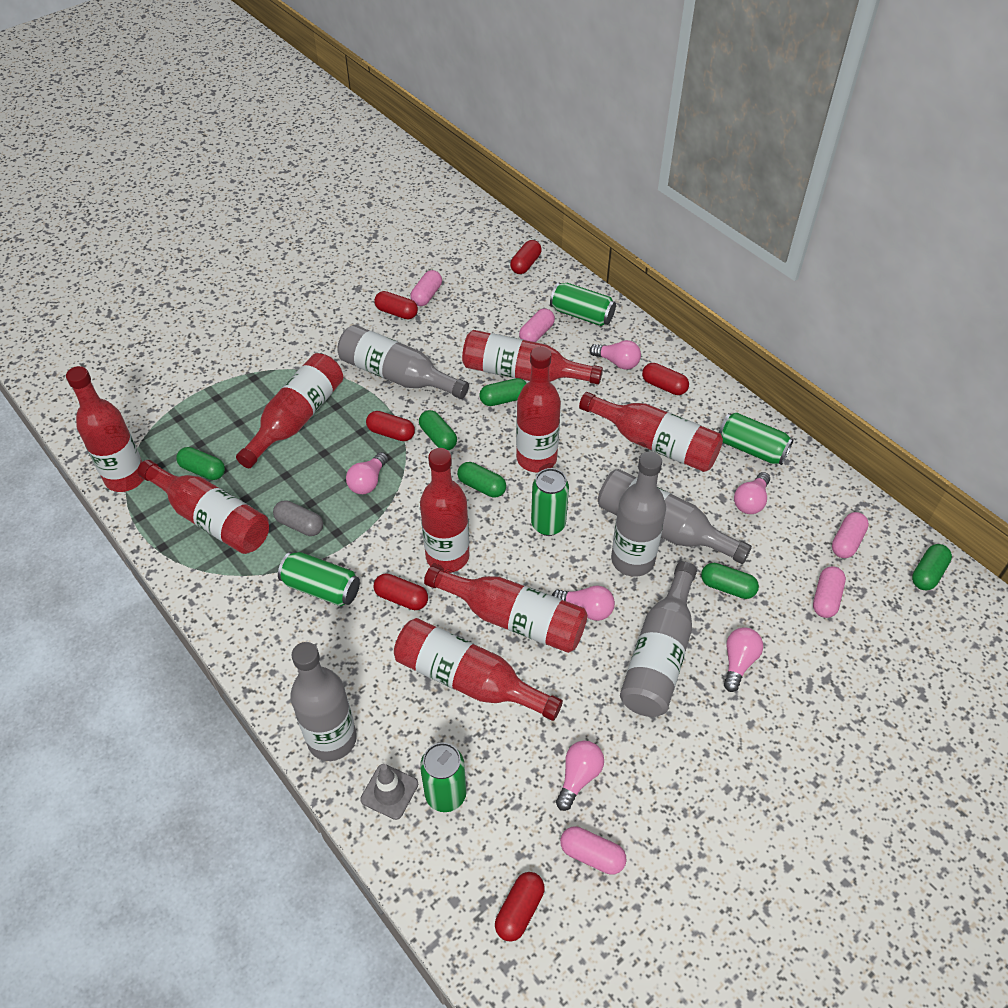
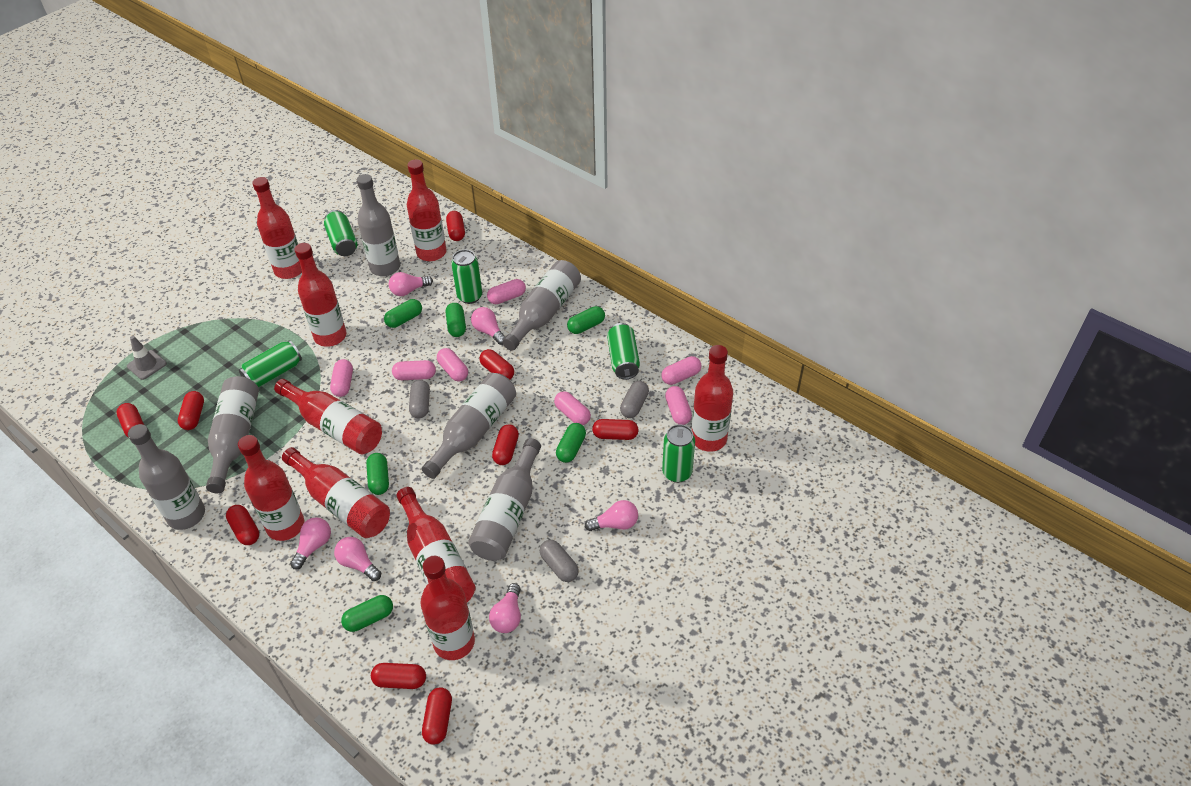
grey bottle: 5 -> 6
grey capsule: 1 -> 3
pink capsule: 5 -> 7
red capsule: 6 -> 9

